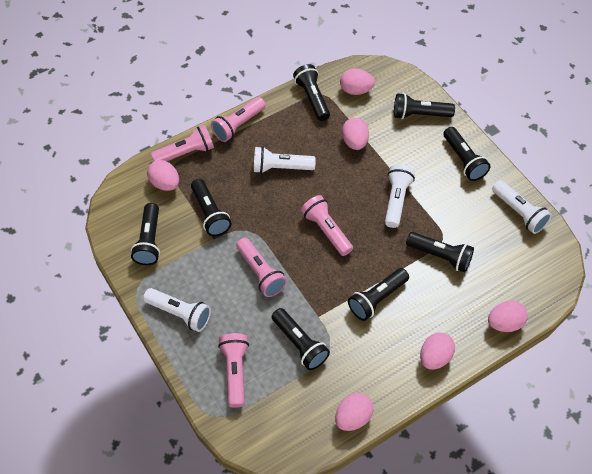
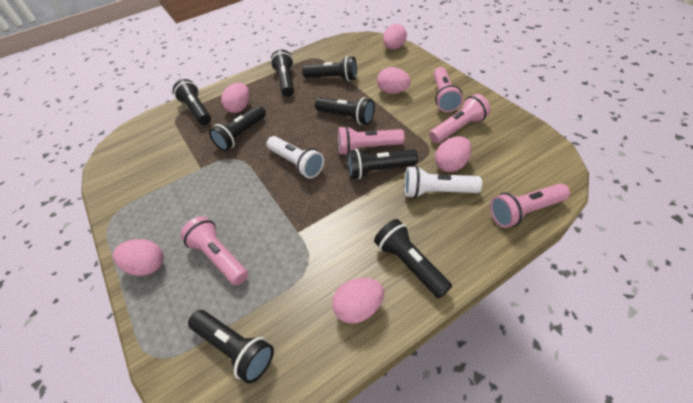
white flashlight: 4 -> 2

